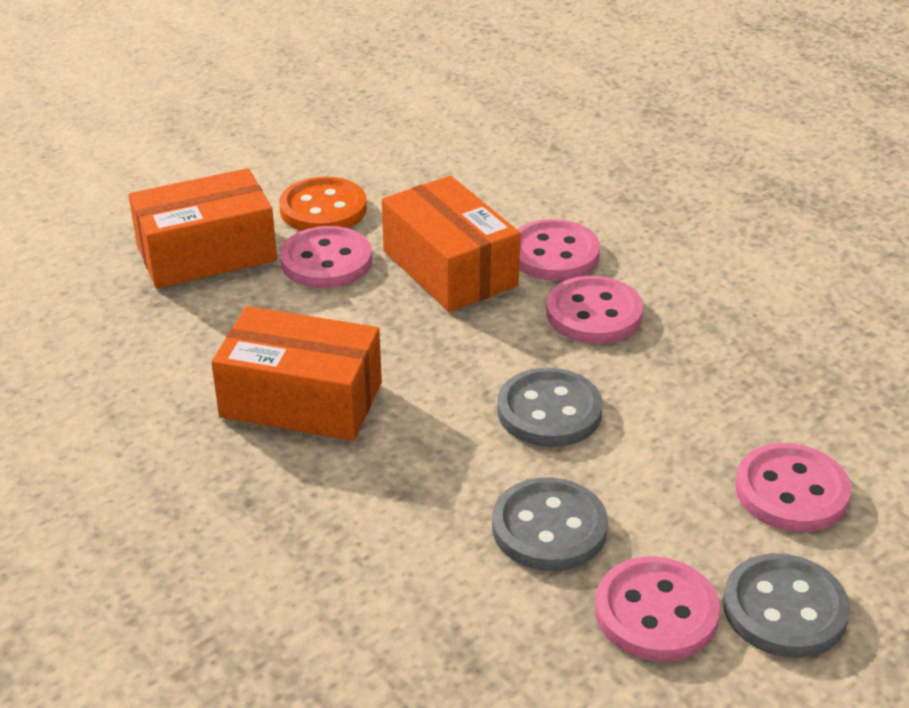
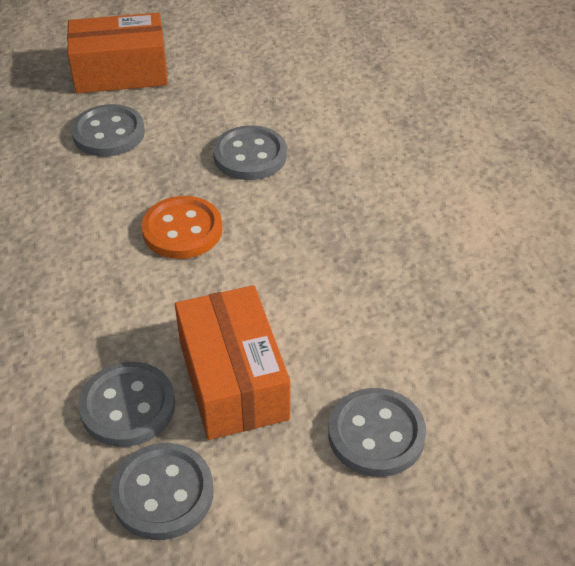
grey button: 3 -> 5
orange box: 3 -> 2
pink button: 5 -> 0

